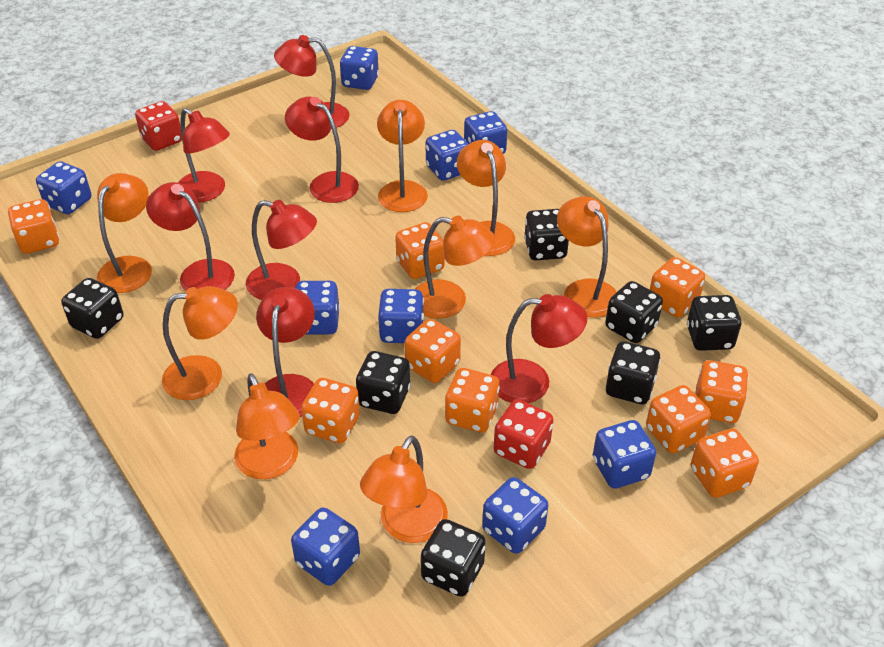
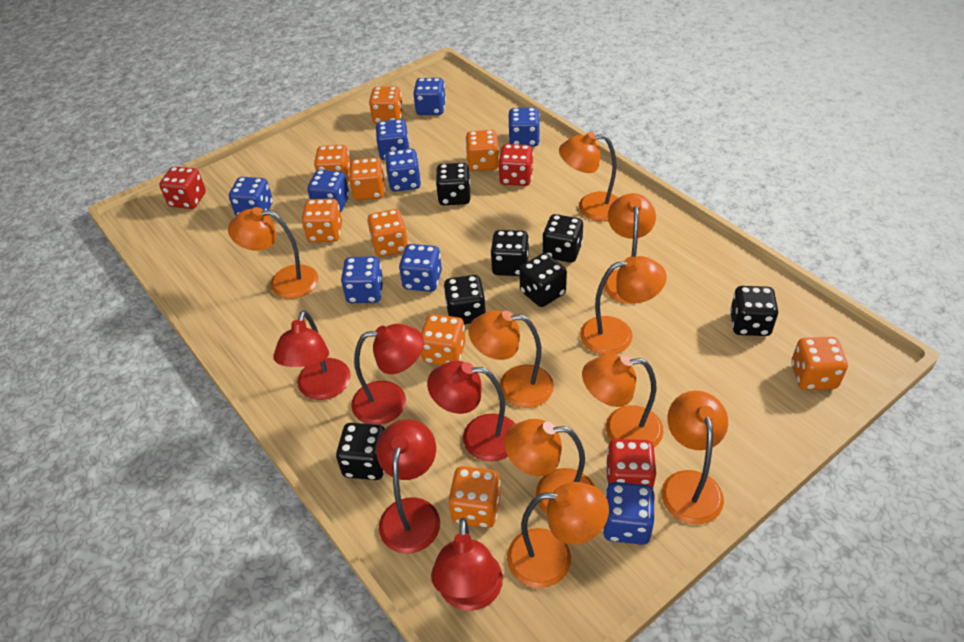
orange lamp: 8 -> 9
red dice: 2 -> 3
red lamp: 7 -> 5

